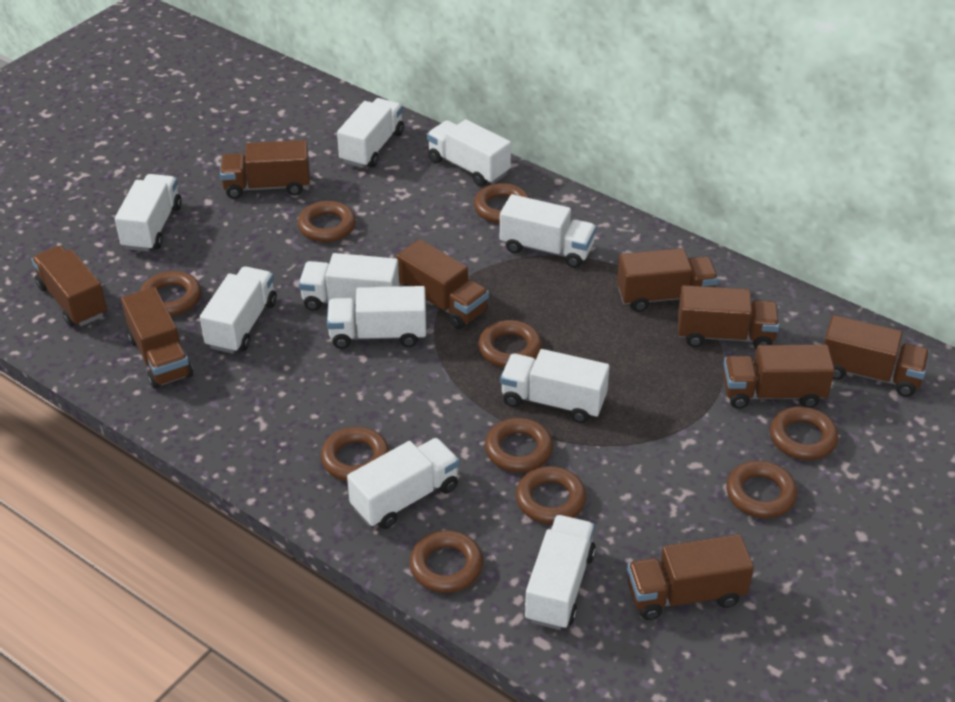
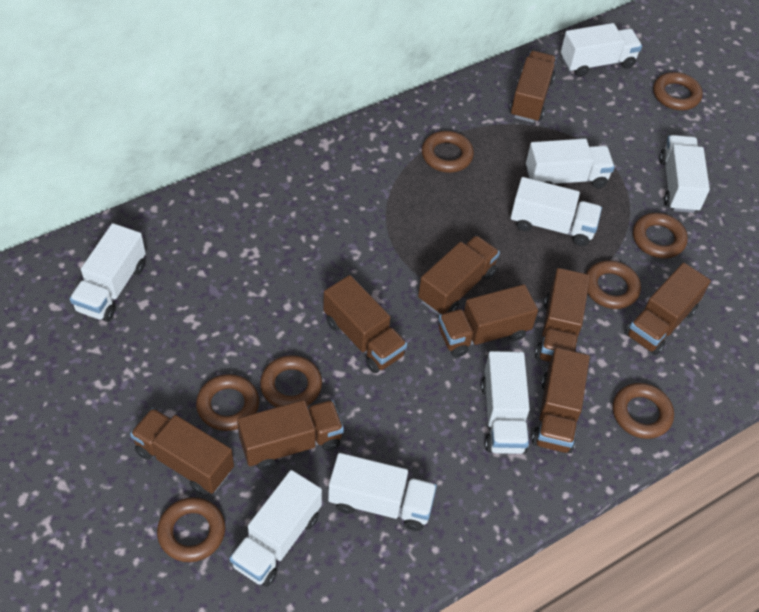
brown ring: 10 -> 8
white truck: 10 -> 8

